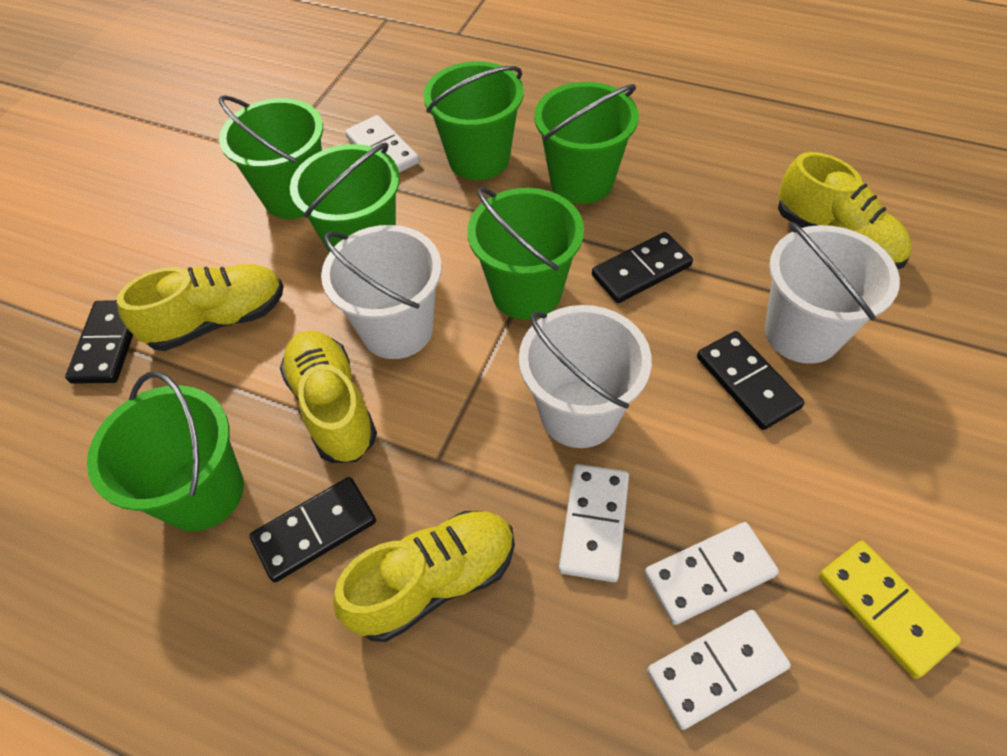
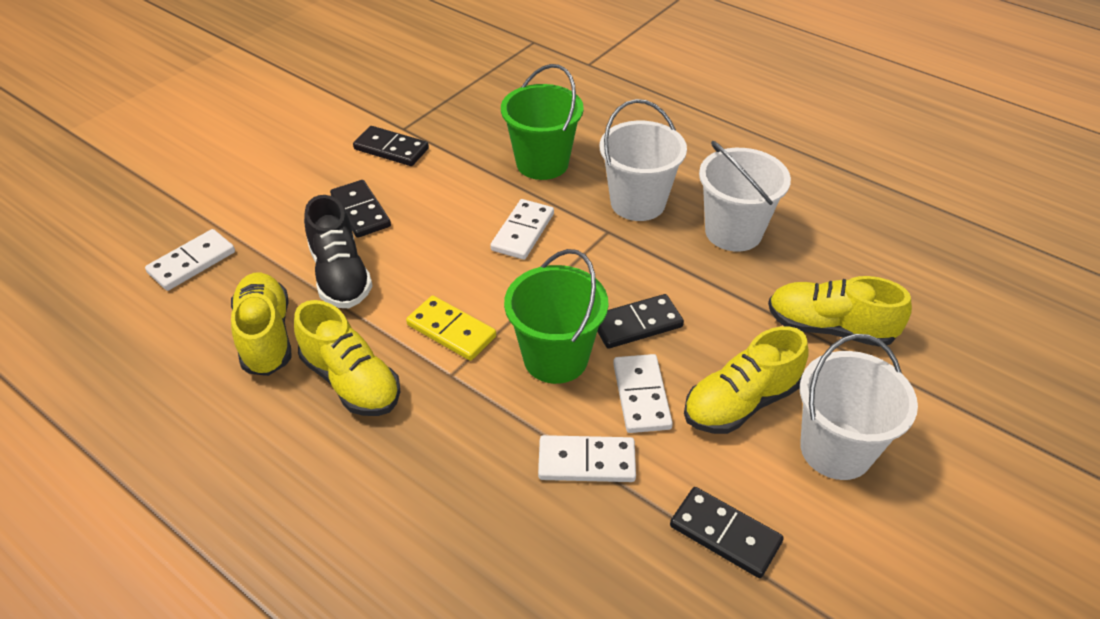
black shoe: 0 -> 1
green bucket: 6 -> 2

